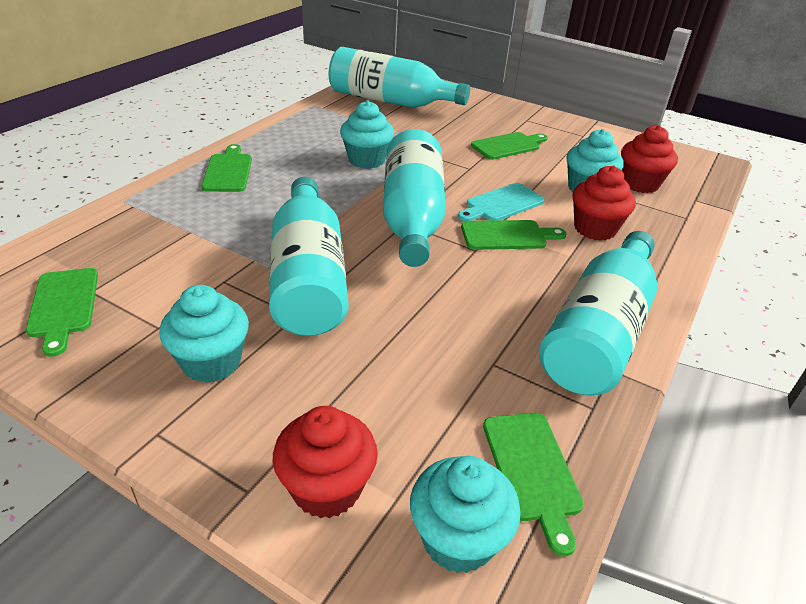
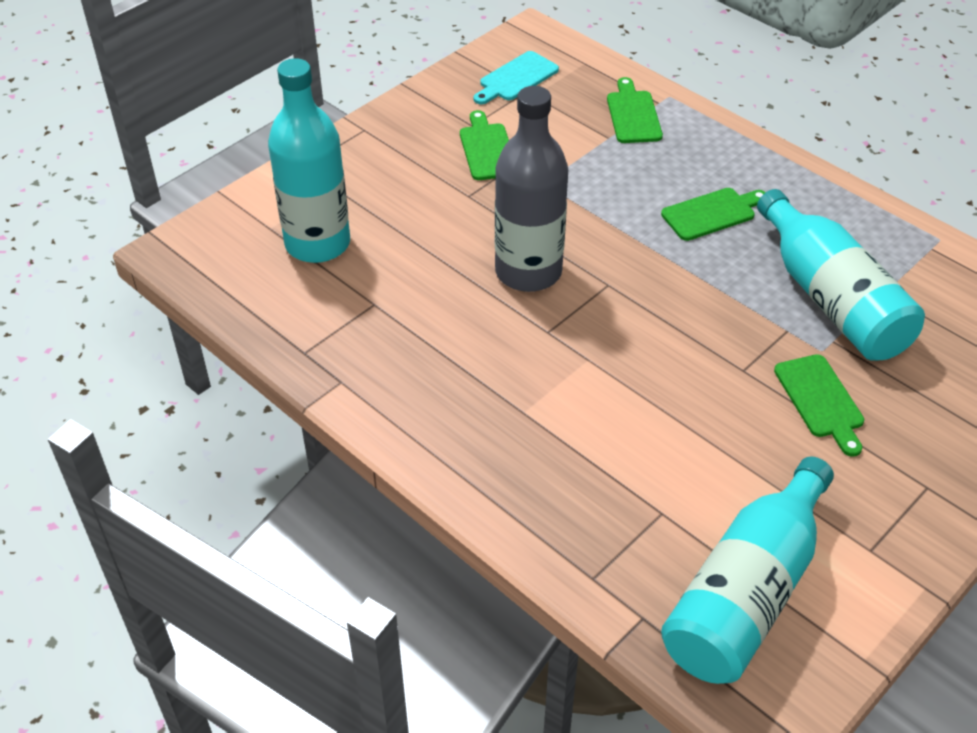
green cutting board: 5 -> 4
grey bottle: 0 -> 1
red cupcake: 3 -> 0
turquoise bottle: 4 -> 3
turquoise cupcake: 4 -> 0

